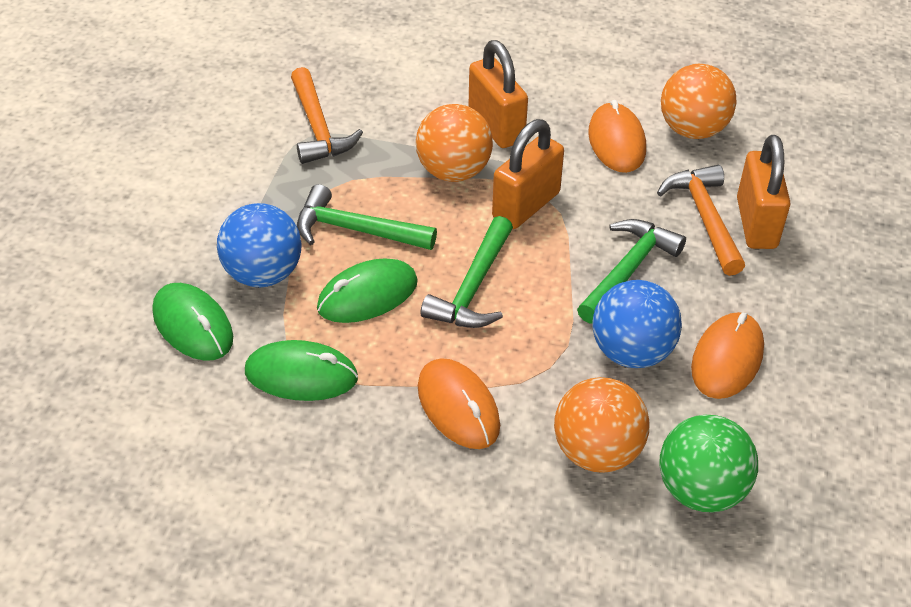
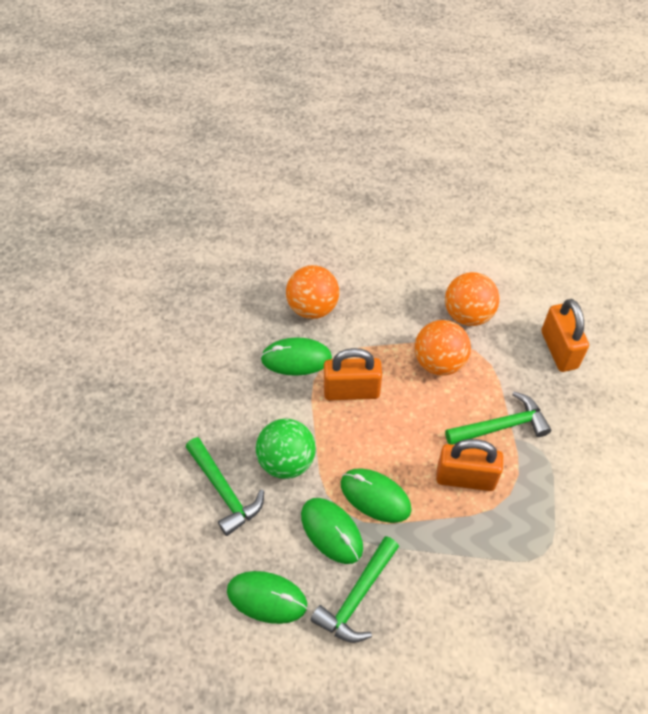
blue ball: 2 -> 0
green mouse: 3 -> 4
orange hammer: 2 -> 0
orange mouse: 3 -> 0

